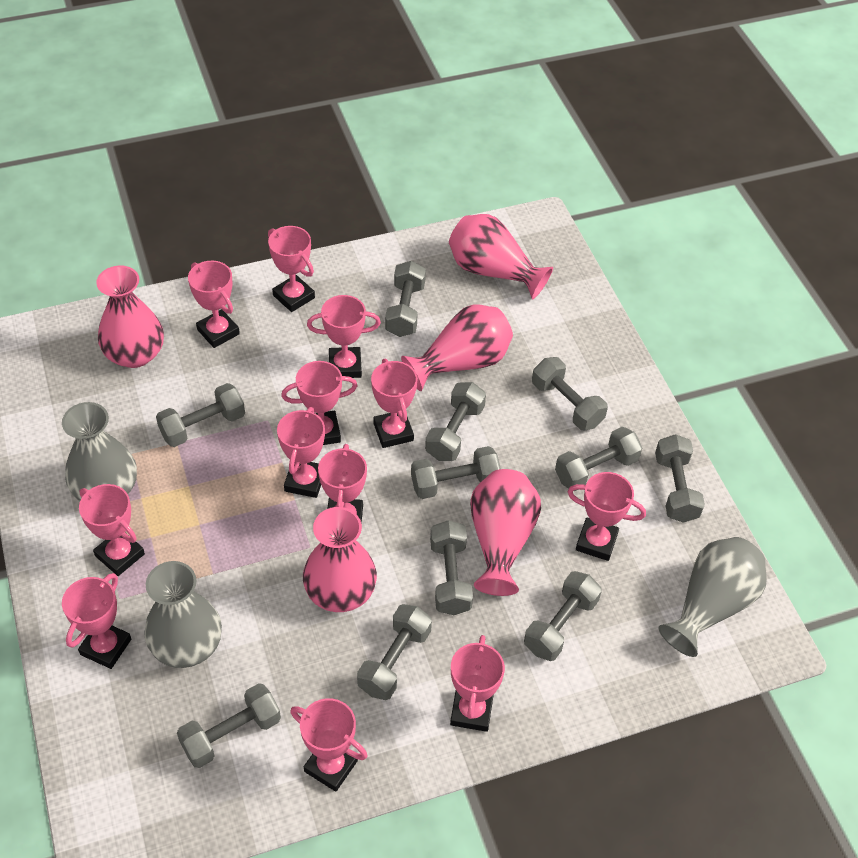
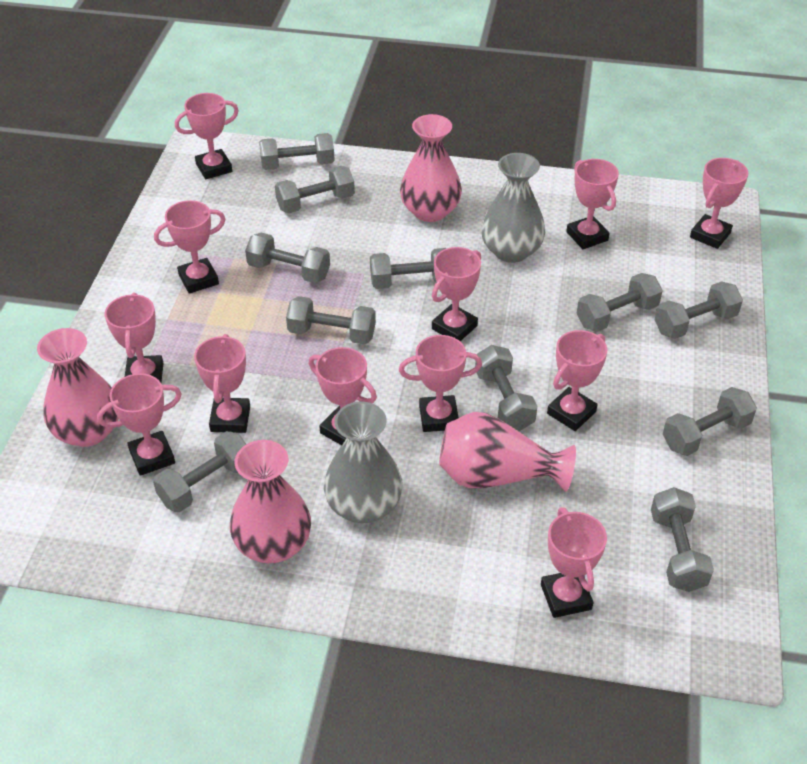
grey vase: 3 -> 2
pink vase: 5 -> 4

